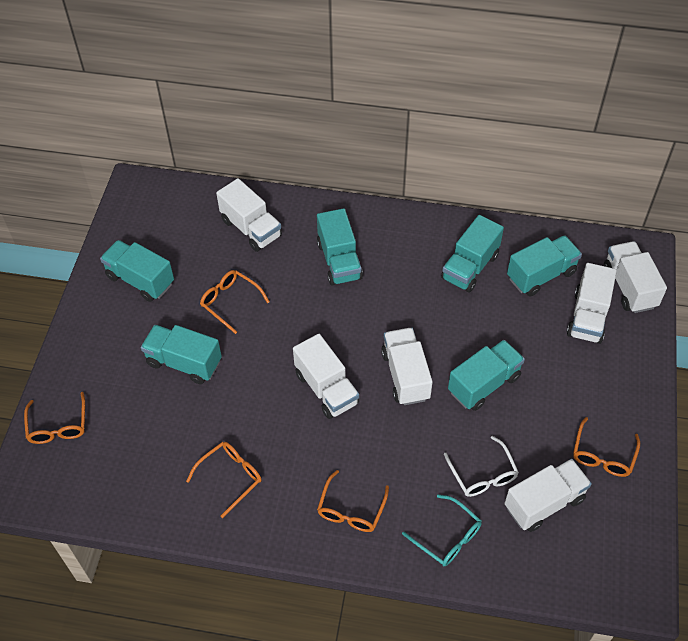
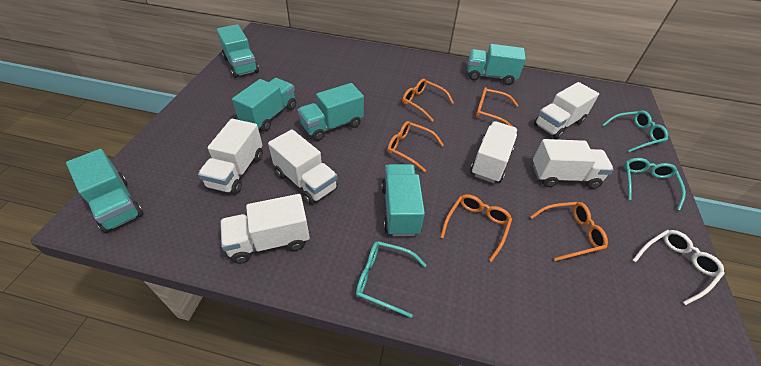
turquoise glasses: 1 -> 3

